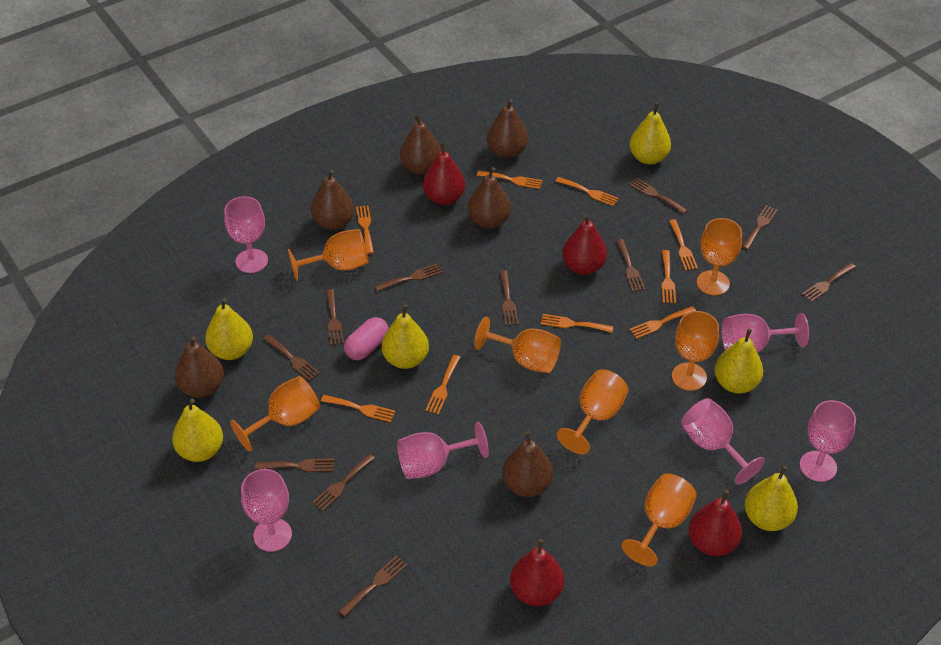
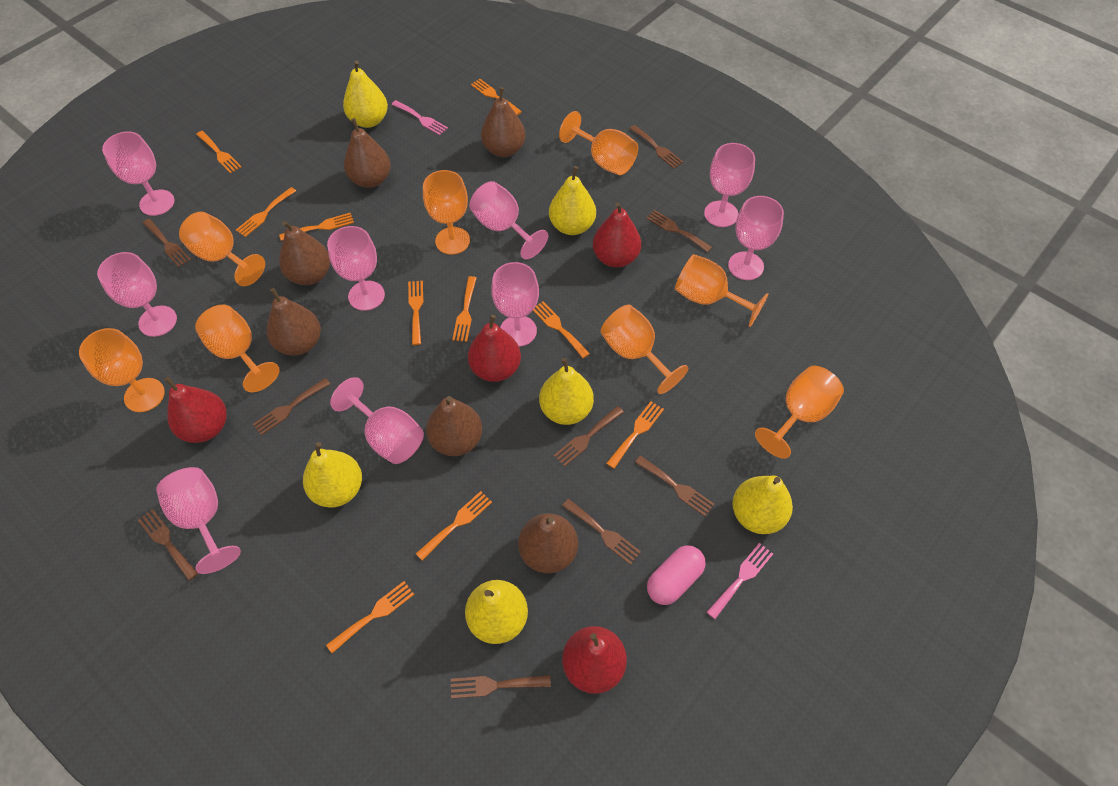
brown fork: 11 -> 9
orange fork: 9 -> 10
orange goblet: 7 -> 8
pink fork: 0 -> 2
pink goblet: 6 -> 9

